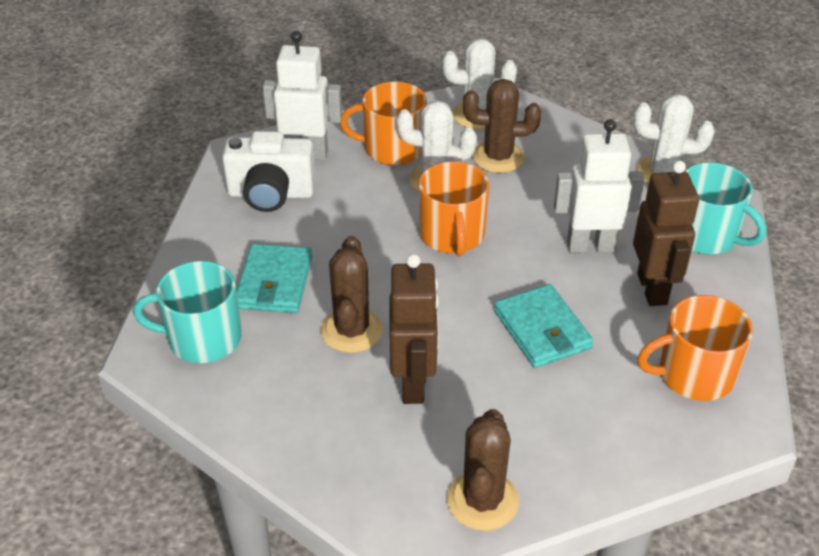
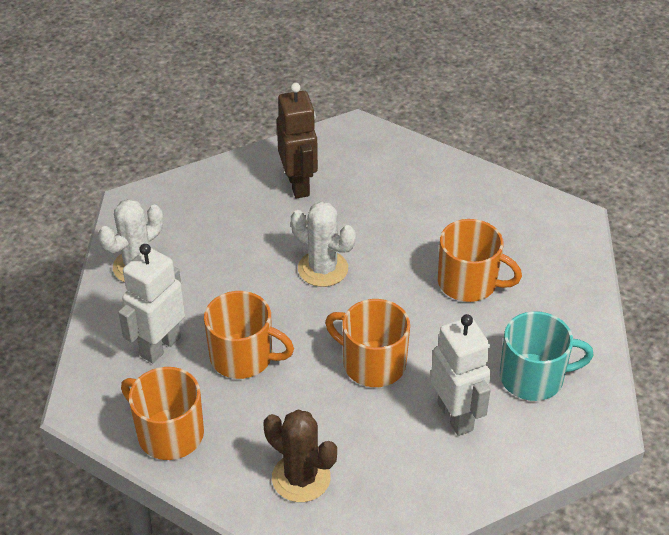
brown cactus: 3 -> 1
brown robot: 2 -> 1
orange mug: 3 -> 4
turquoise mug: 2 -> 1
turquoise wallet: 2 -> 0
white cactus: 3 -> 2
white camera: 1 -> 0

